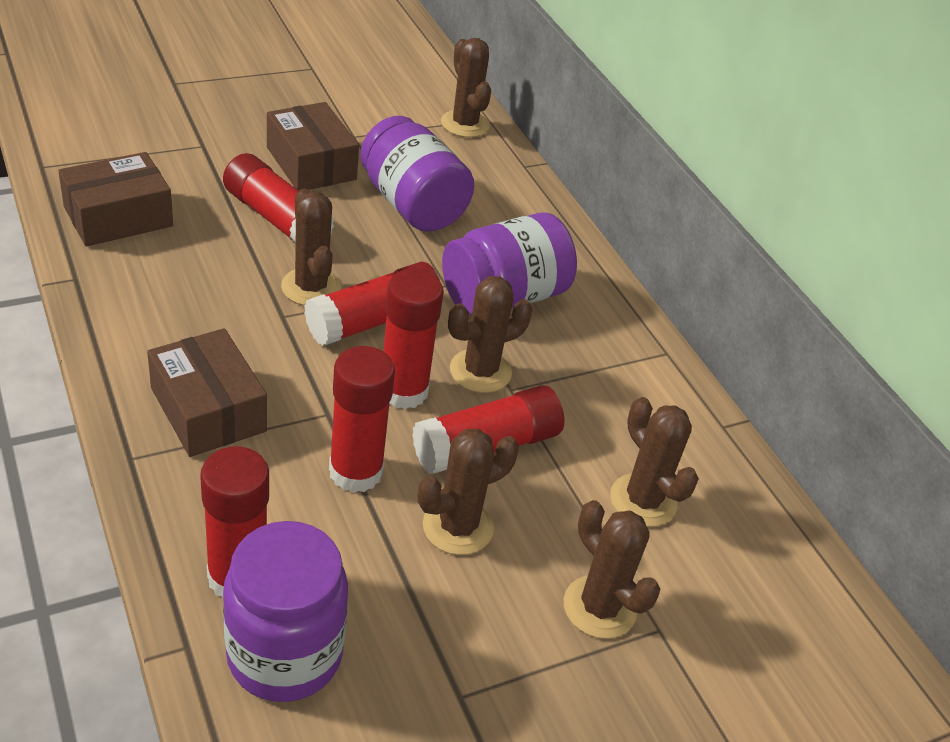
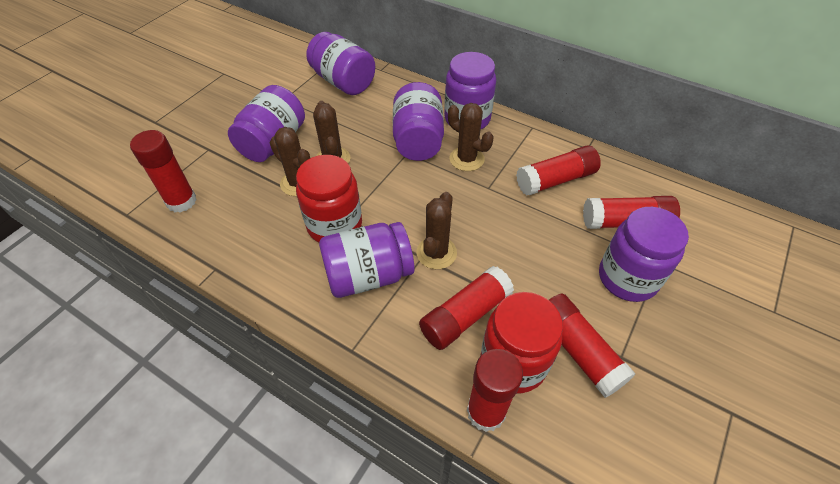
brown box: 3 -> 0
brown cactus: 6 -> 4
purple jar: 3 -> 6
red jar: 0 -> 2

